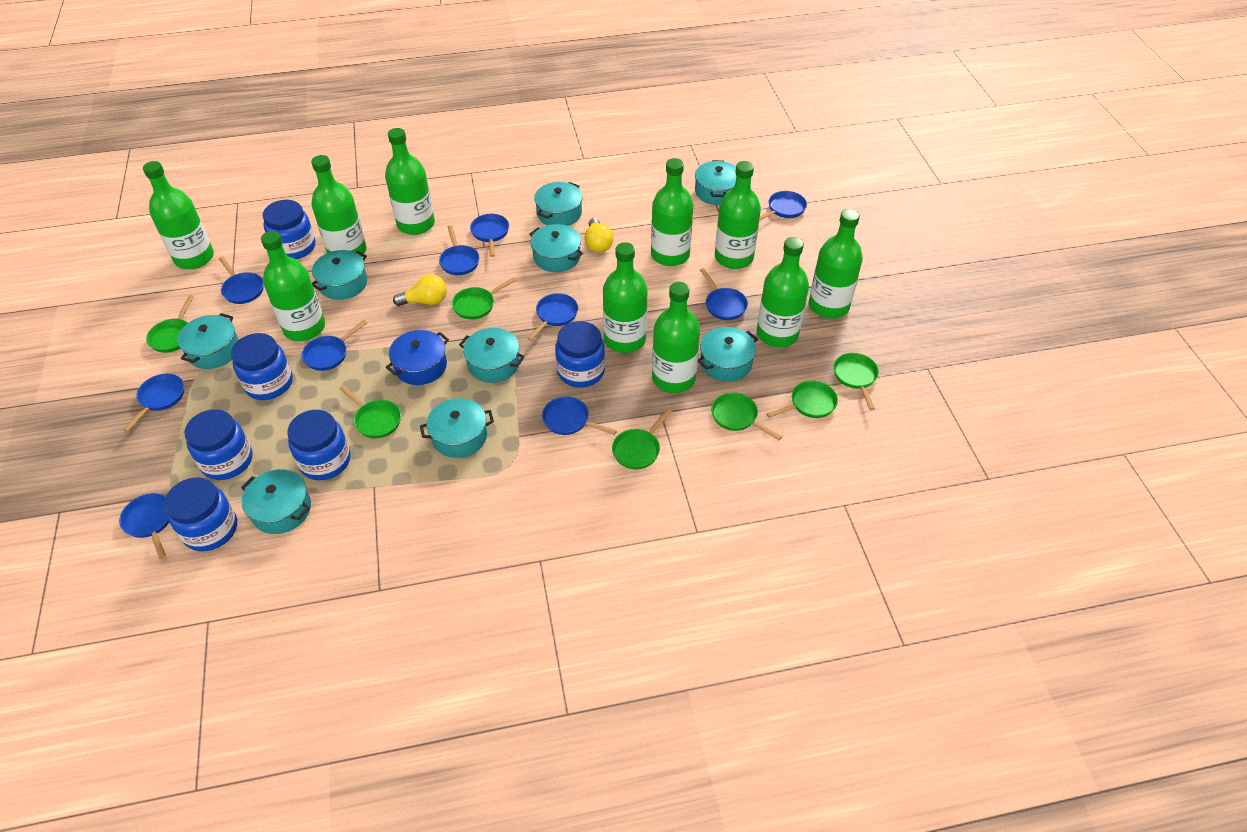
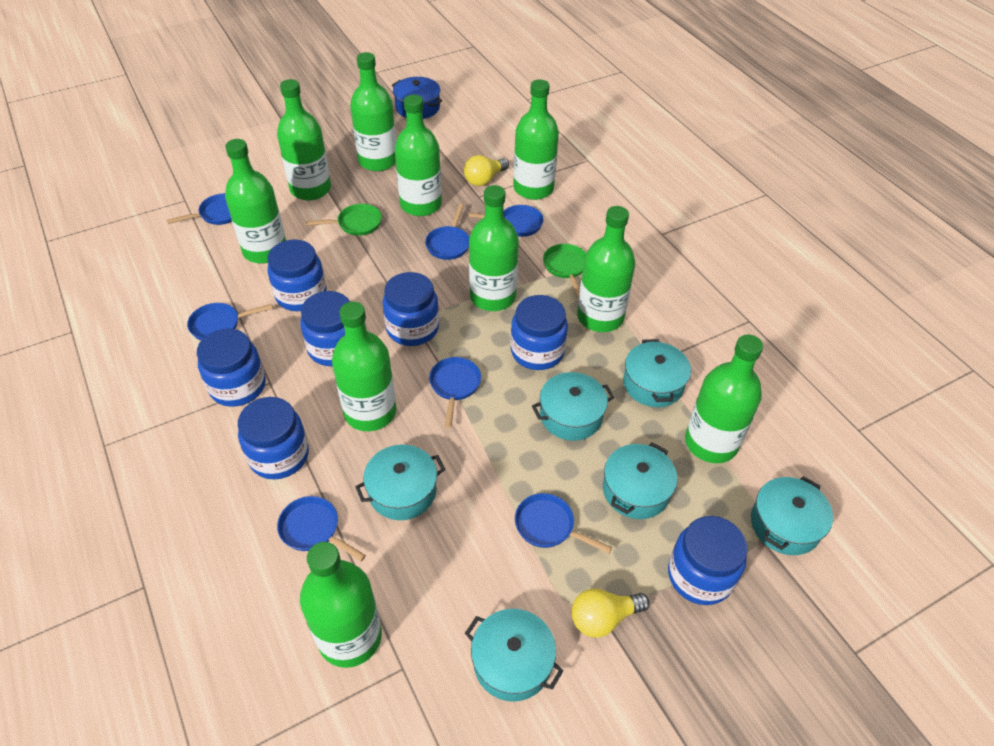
blue jar: 6 -> 7
blue pan: 10 -> 7
green pan: 7 -> 2
turquoise pot: 9 -> 6

